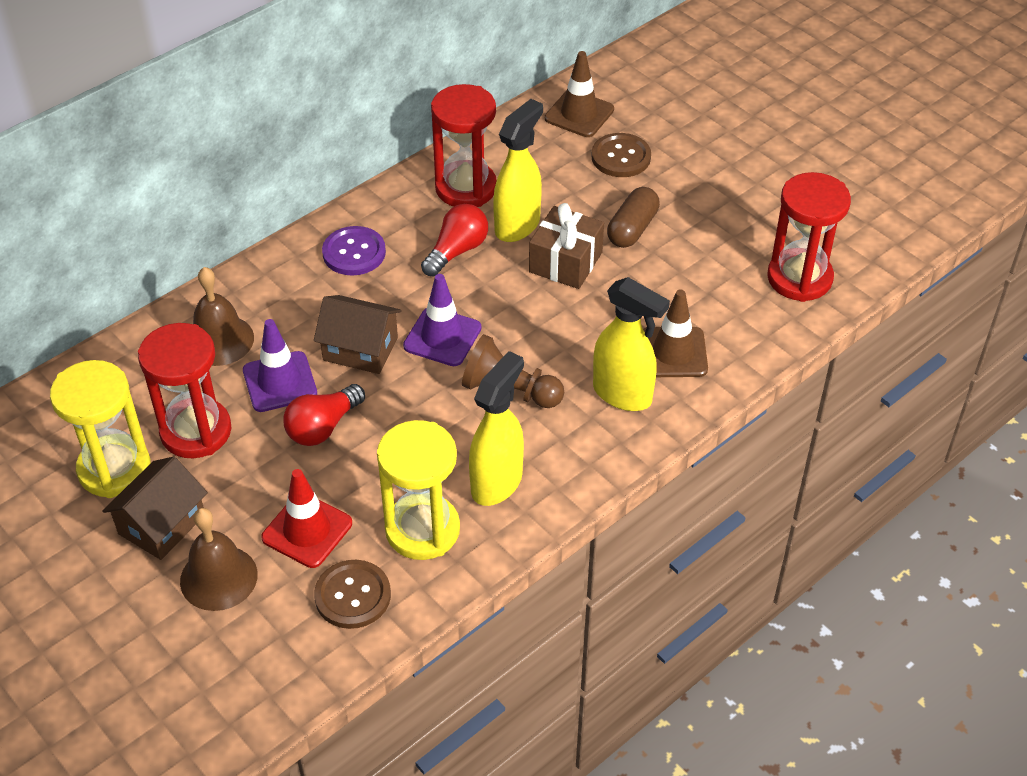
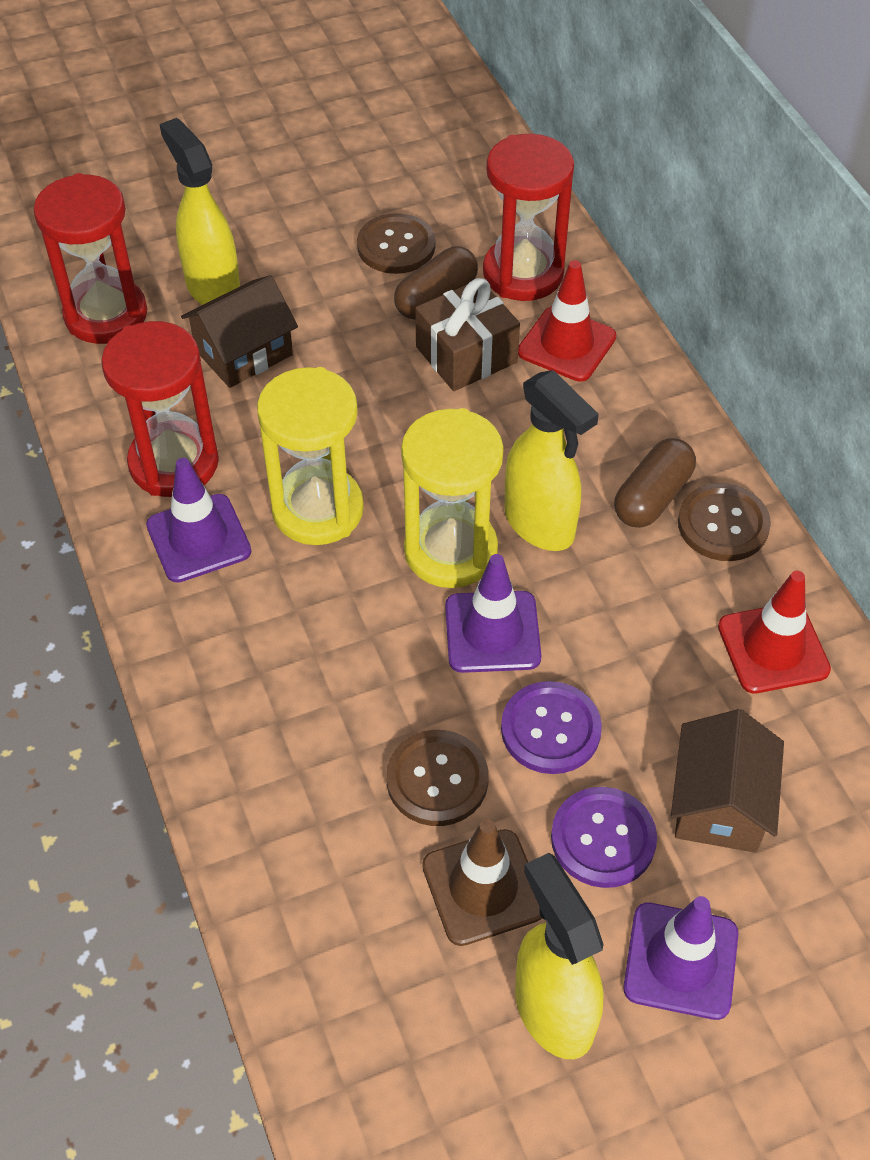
brown bell: 2 -> 0
brown button: 2 -> 3
brown capsule: 1 -> 2
brown pawn: 1 -> 0
brown traffic cone: 2 -> 1
purple button: 1 -> 2
purple traffic cone: 2 -> 3
red light bulb: 2 -> 0
red traffic cone: 1 -> 2

